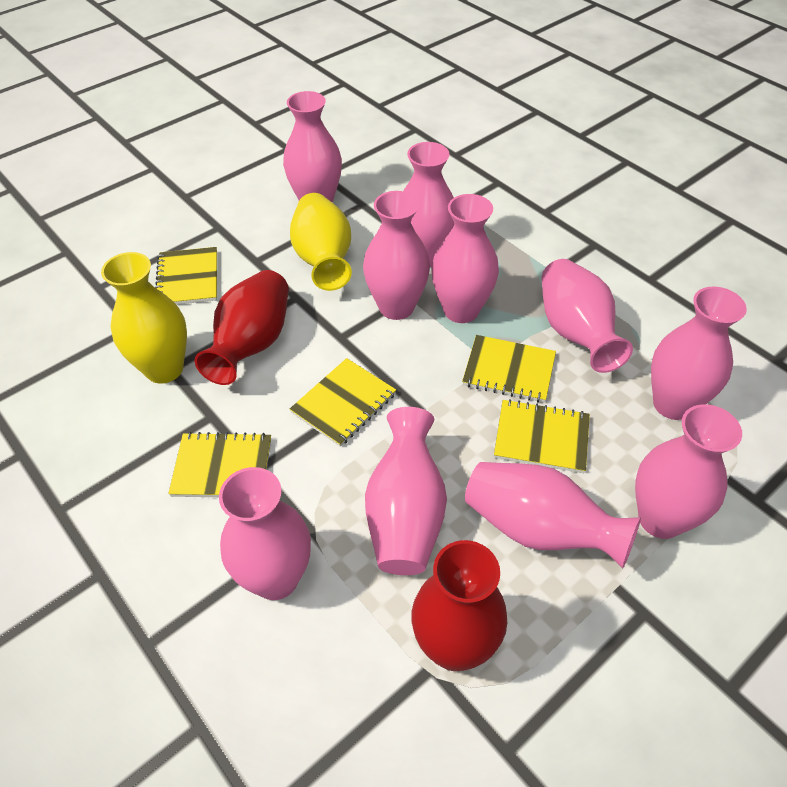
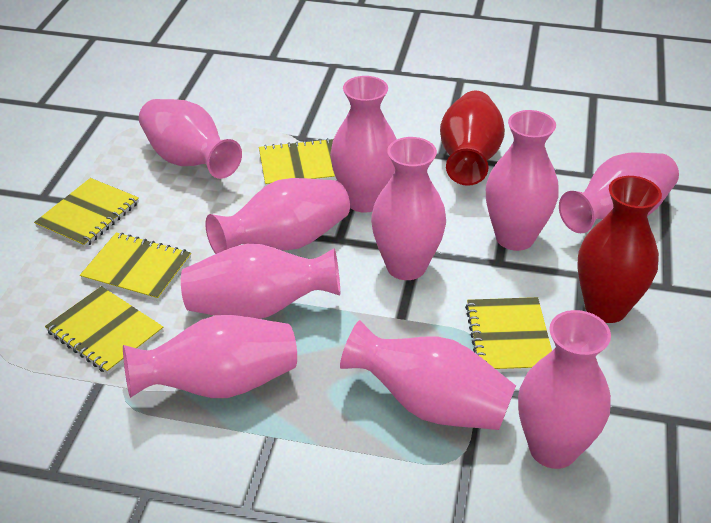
yellow vase: 2 -> 0

